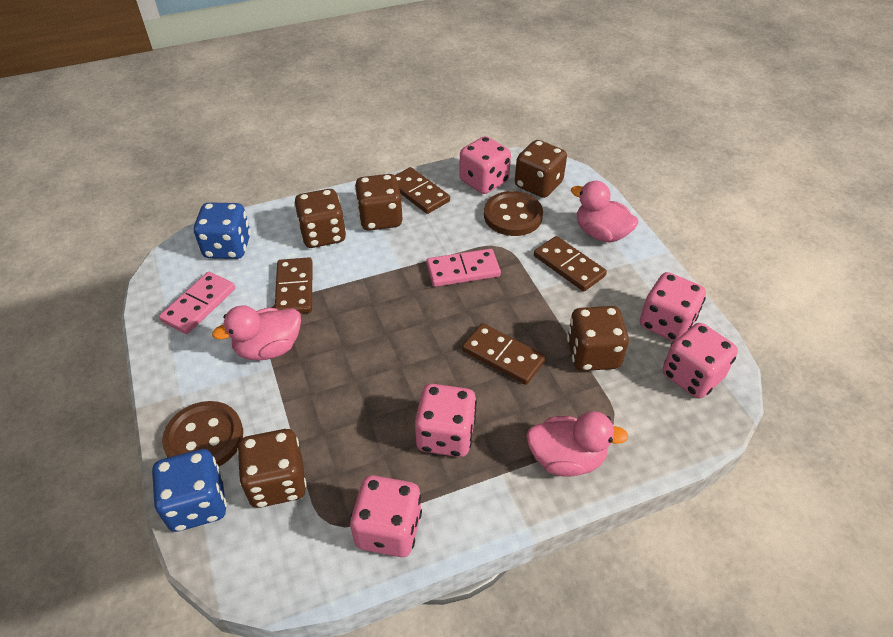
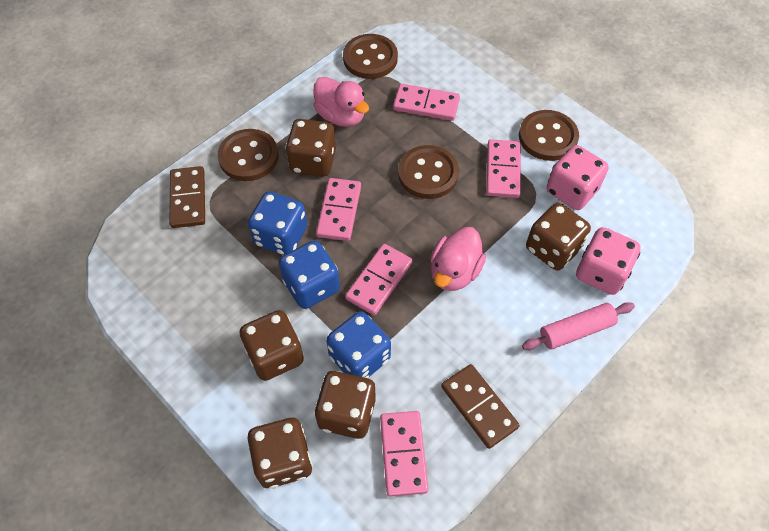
blue dice: 2 -> 3
brown button: 2 -> 4
brown domino: 4 -> 2
pink dice: 5 -> 2
pink domino: 2 -> 5
pink duck: 3 -> 2
pink rolling pin: 0 -> 1

